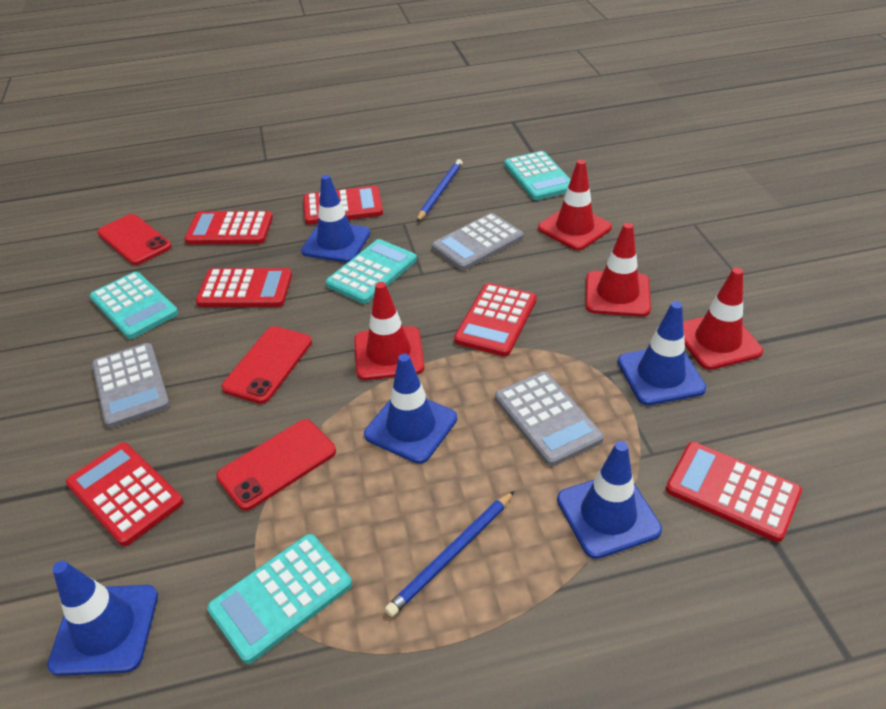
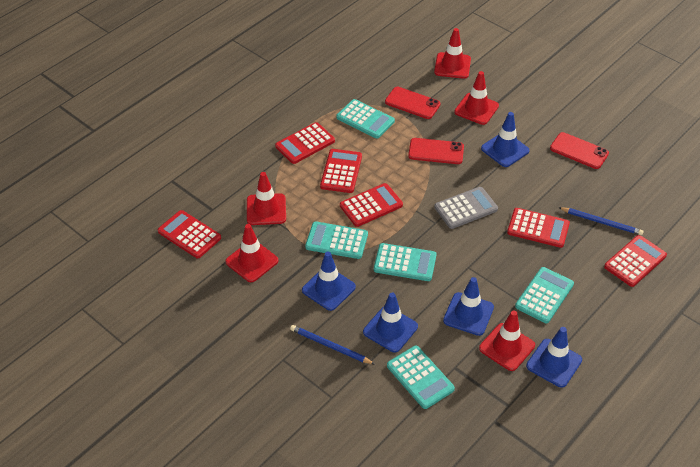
grey calculator: 3 -> 1
red traffic cone: 4 -> 5
turquoise calculator: 4 -> 5

